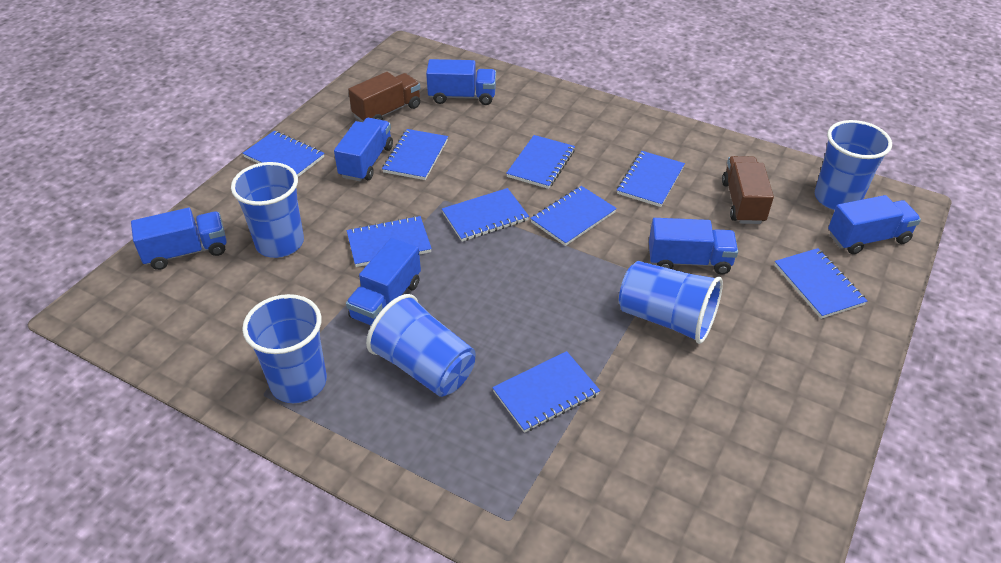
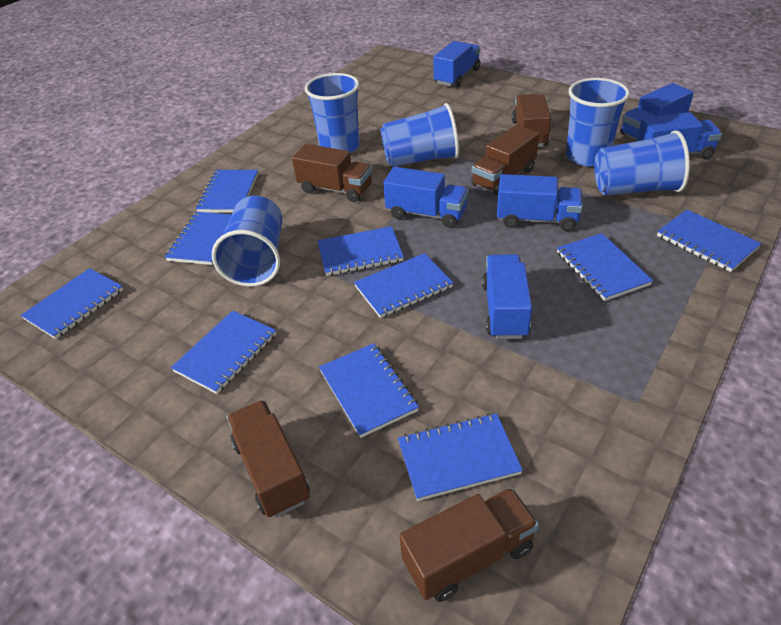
blue notebook: 9 -> 10
brown truck: 2 -> 5

